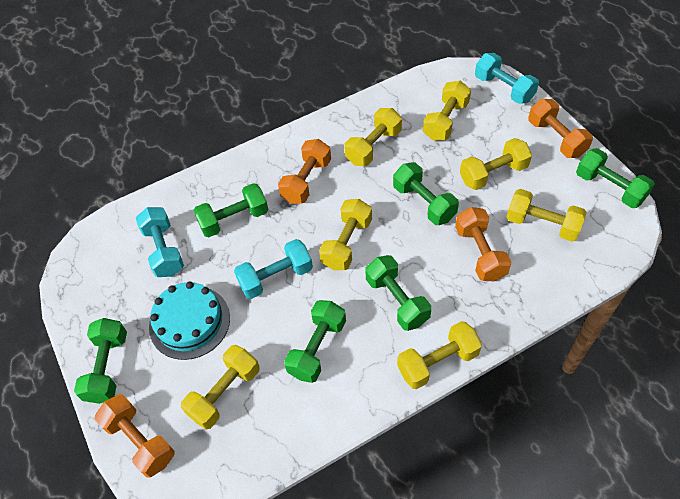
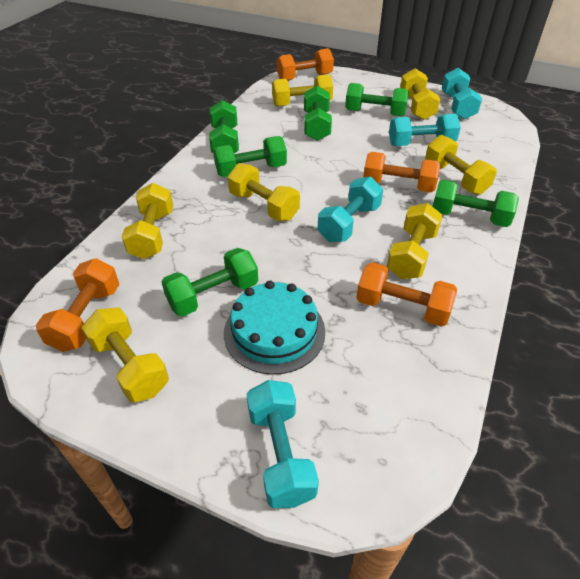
turquoise dumbbell: 3 -> 4

